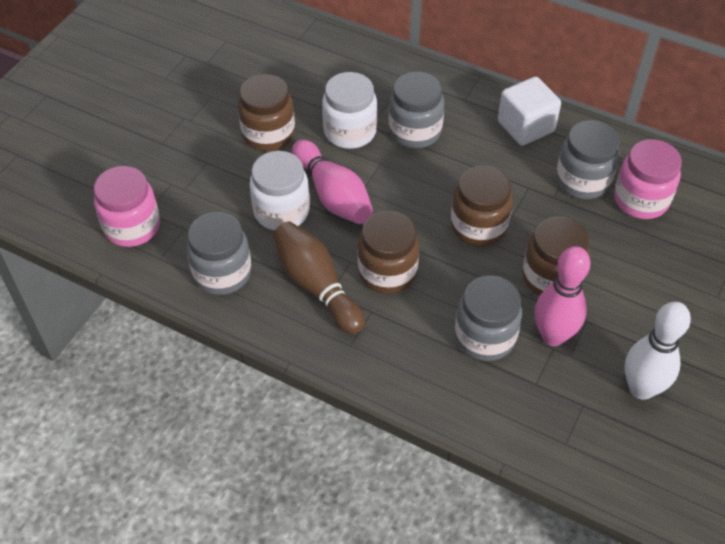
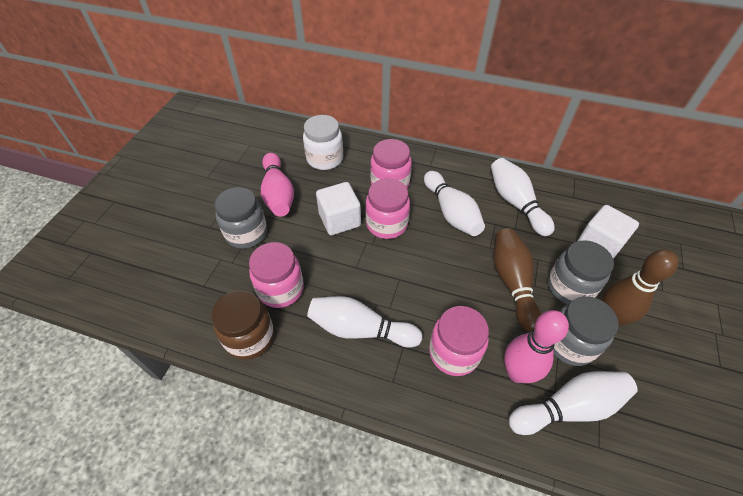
brown bowling pin: 1 -> 2
brown jar: 4 -> 1
grey jar: 4 -> 3
pink jar: 2 -> 4
white bowling pin: 1 -> 4
white cube: 1 -> 2
white jar: 2 -> 1

